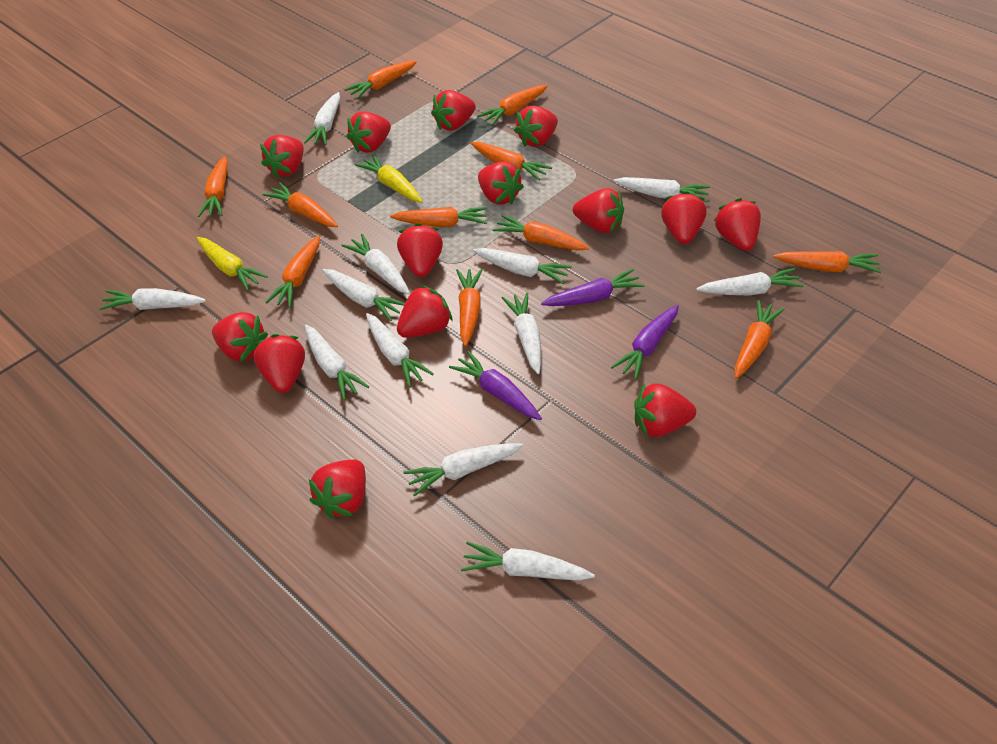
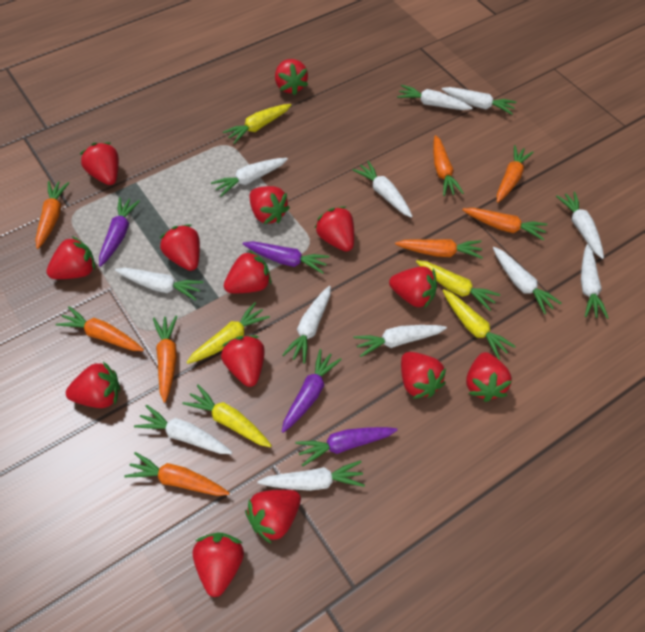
orange carrot: 11 -> 8
purple carrot: 3 -> 4
yellow carrot: 2 -> 5

